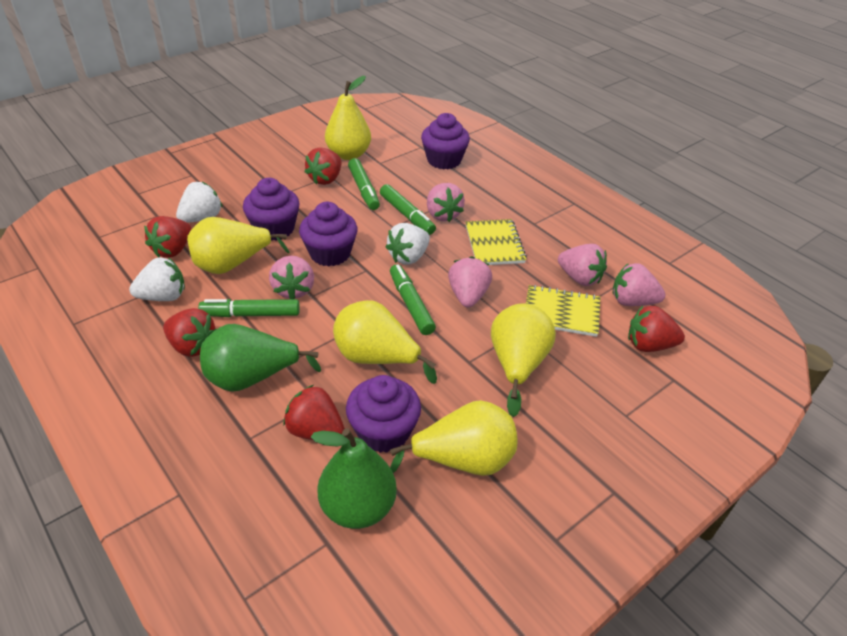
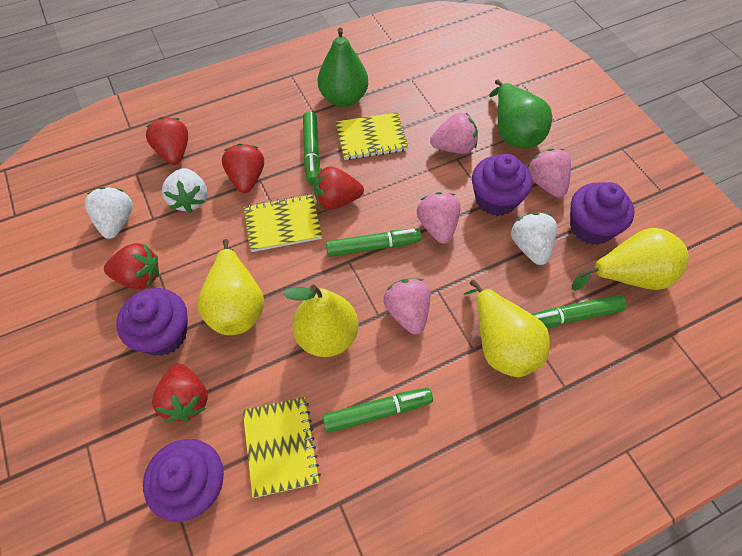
pink strawberry: 5 -> 4
yellow notebook: 2 -> 3
yellow pear: 5 -> 4

